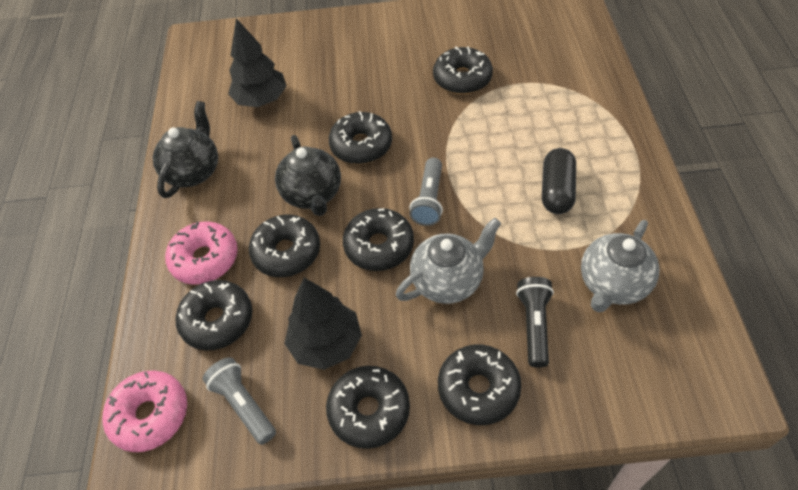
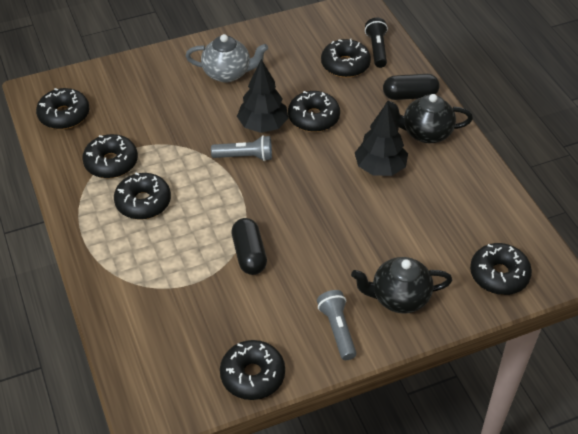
black capsule: 1 -> 2
grey teapot: 2 -> 1
pink donut: 2 -> 0

